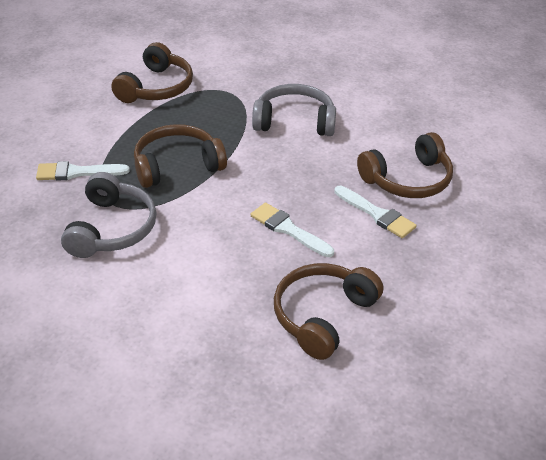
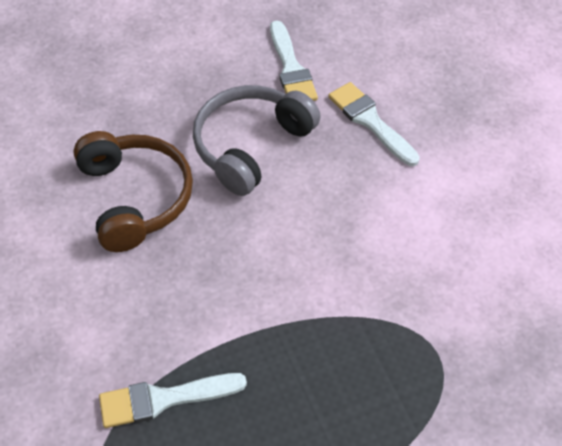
brown headphones: 4 -> 1
grey headphones: 2 -> 1

